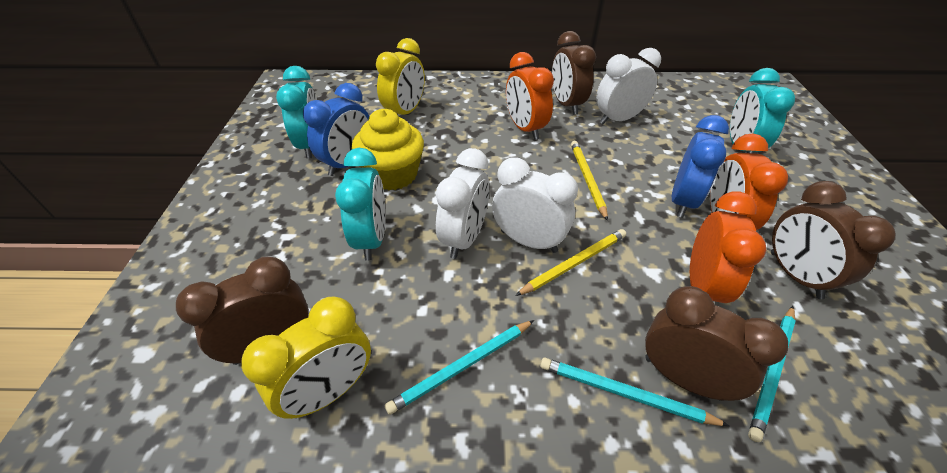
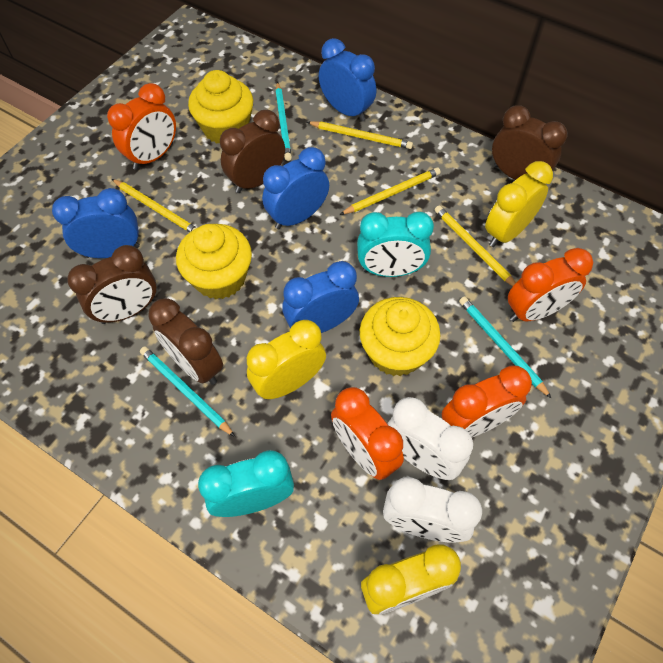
blue clock: 2 -> 4
orange clock: 3 -> 4
turquoise clock: 3 -> 2
white clock: 3 -> 2
yellow clock: 2 -> 3
yellow cupcake: 1 -> 3
yellow pencil: 2 -> 4

